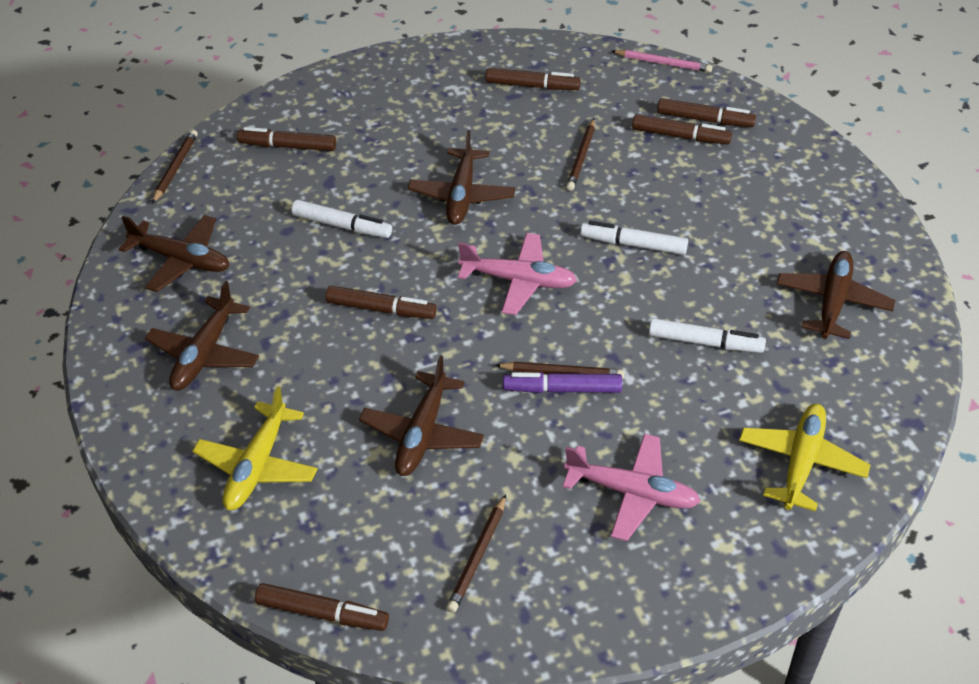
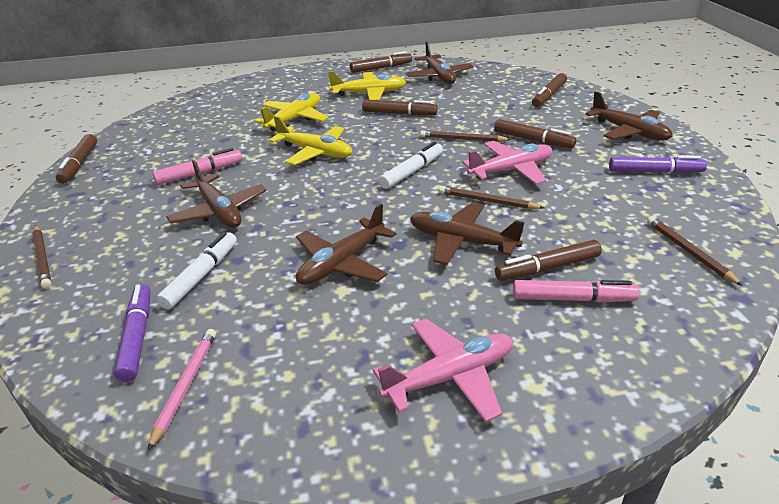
pink marker: 0 -> 2
purple marker: 1 -> 2
white marker: 3 -> 2
yellow plane: 2 -> 3

